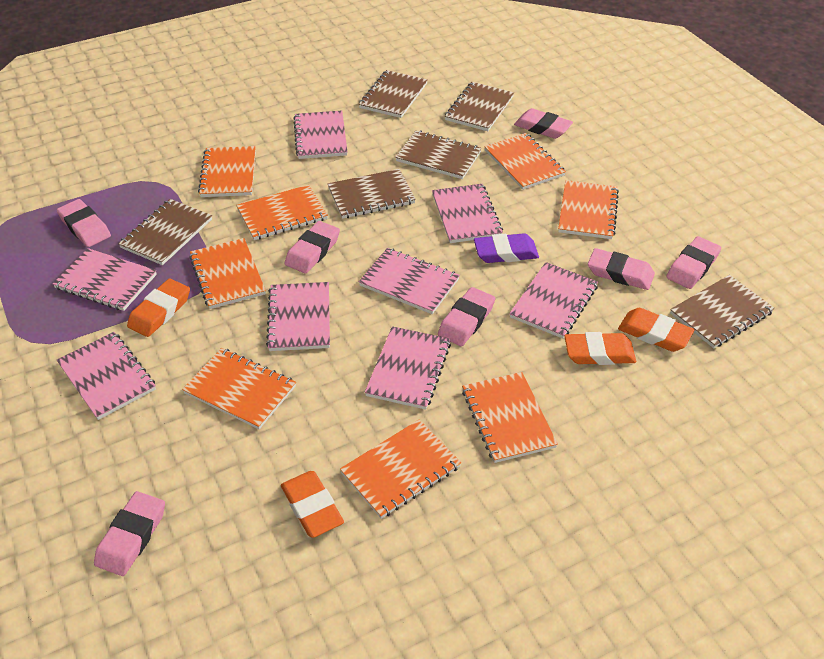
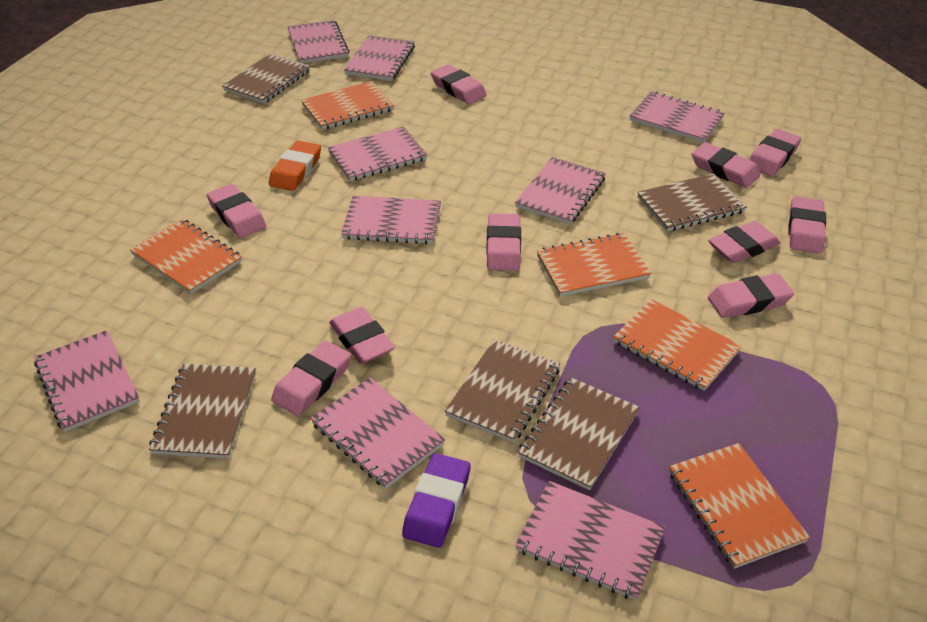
brown notebook: 6 -> 5
orange eraser: 4 -> 1
orange notebook: 8 -> 5
pink eraser: 7 -> 10
pink notebook: 8 -> 9

